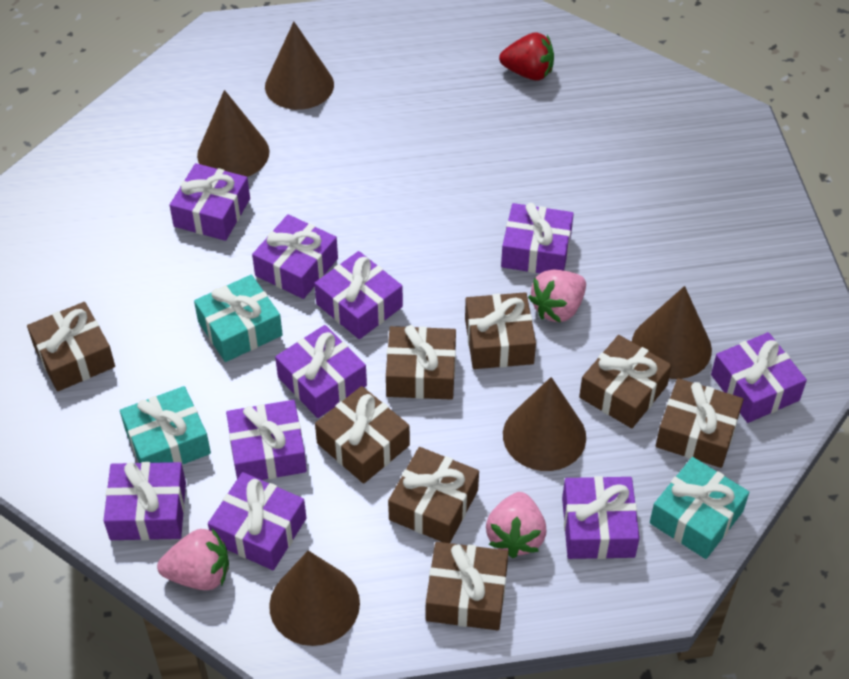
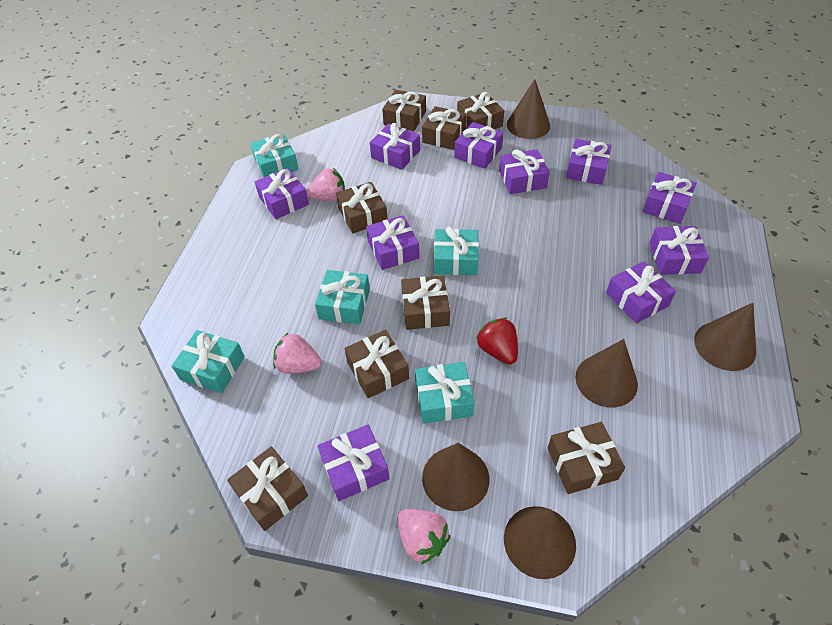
turquoise gift: 3 -> 5

